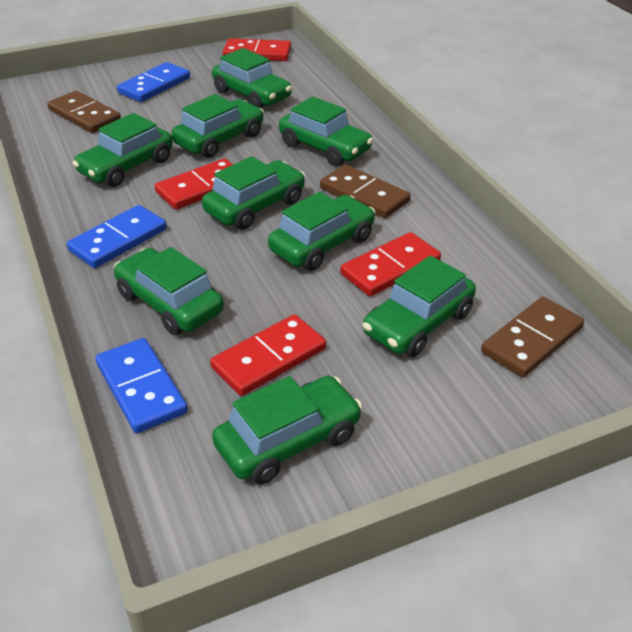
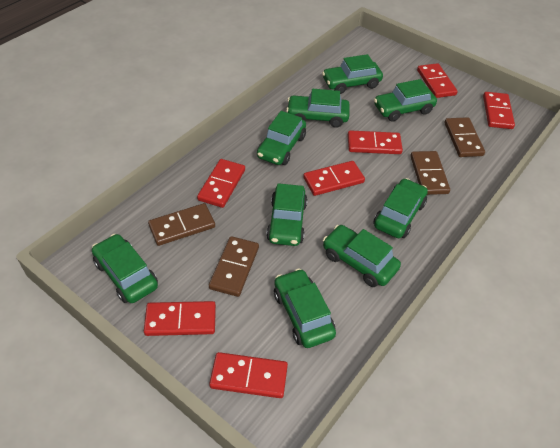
blue domino: 3 -> 0
brown domino: 3 -> 4
red domino: 4 -> 7

